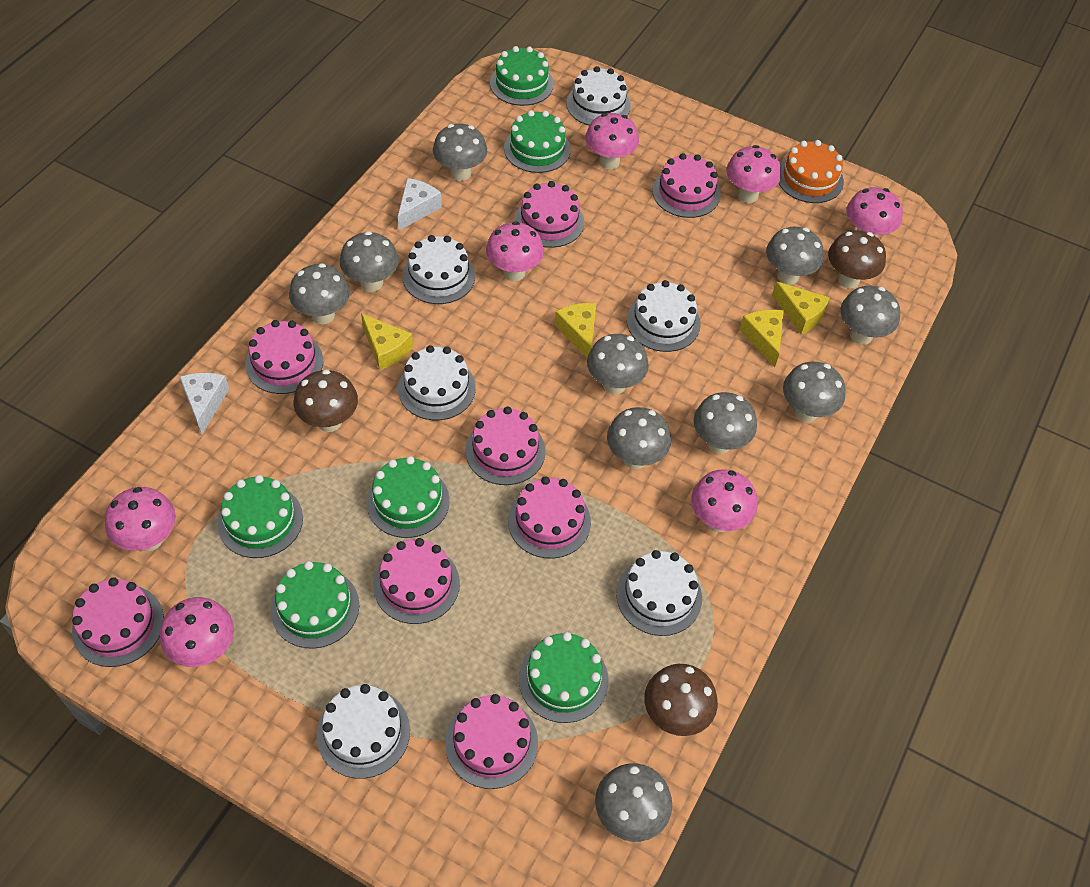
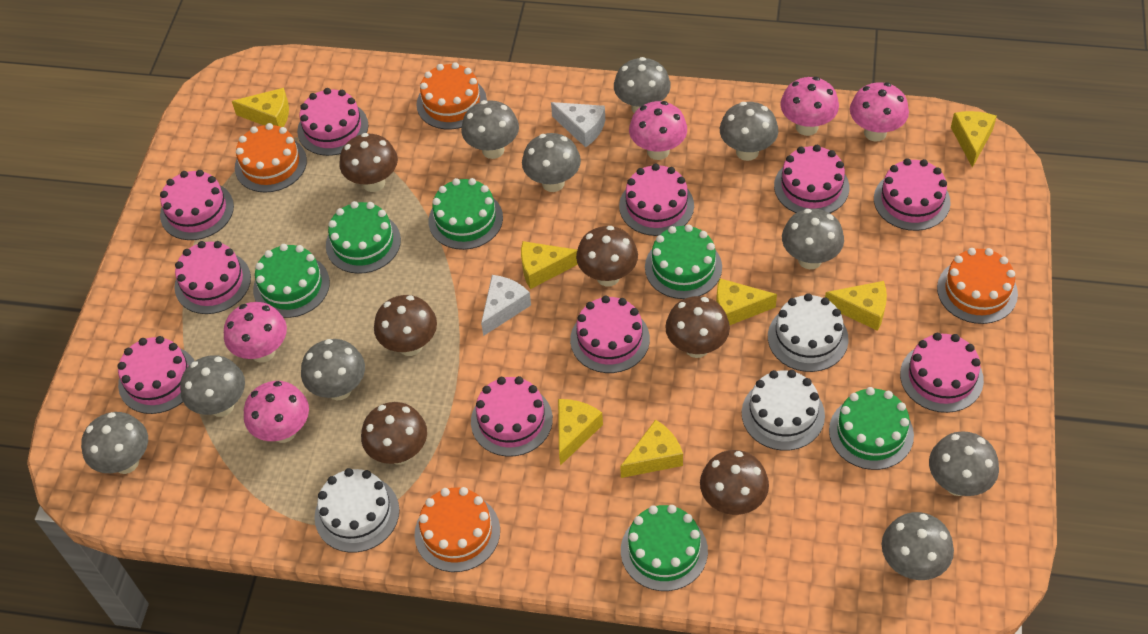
brown mushroom: 3 -> 6
orange cake: 1 -> 4
pink cake: 8 -> 10
pink mushroom: 7 -> 5
white cake: 6 -> 3
yellow cheese: 4 -> 7

